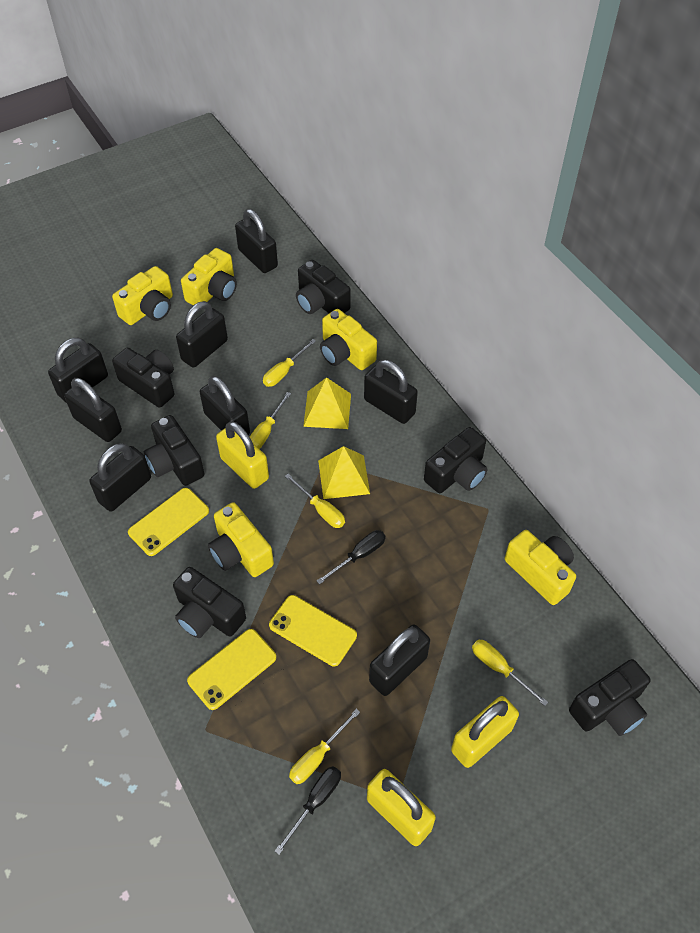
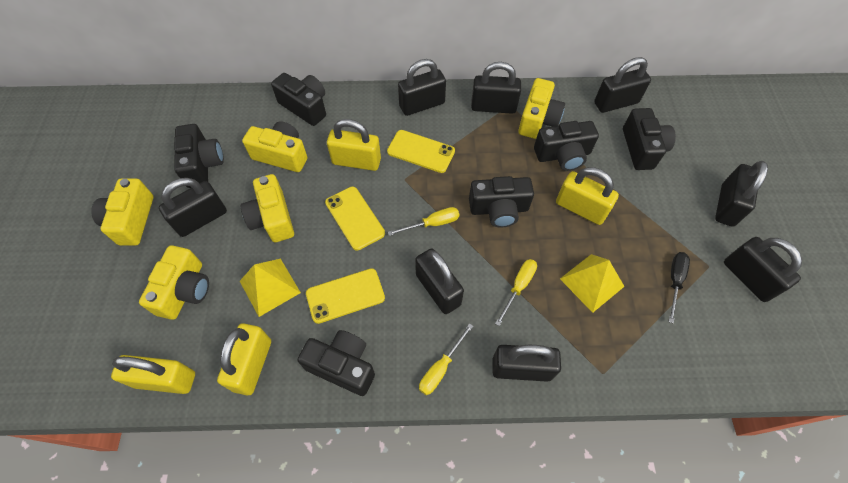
black screwdriver: 2 -> 1
yellow padlock: 3 -> 4
yellow screwdriver: 5 -> 3

